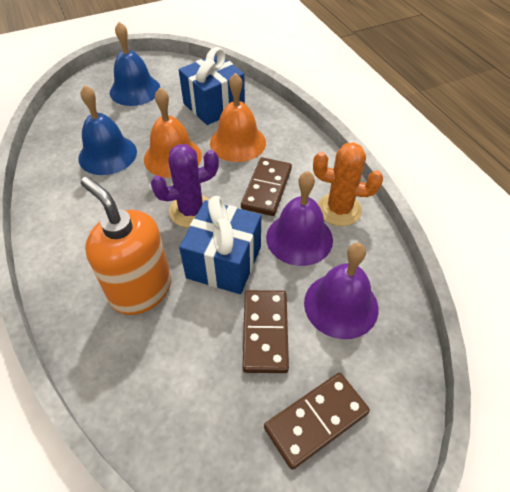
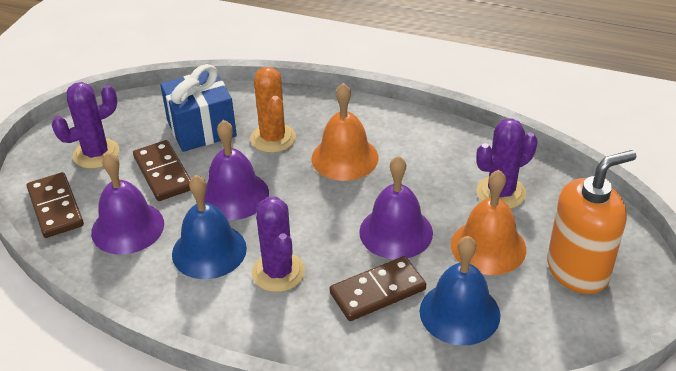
blue gift: 2 -> 1
purple bell: 2 -> 3
purple cactus: 1 -> 3

